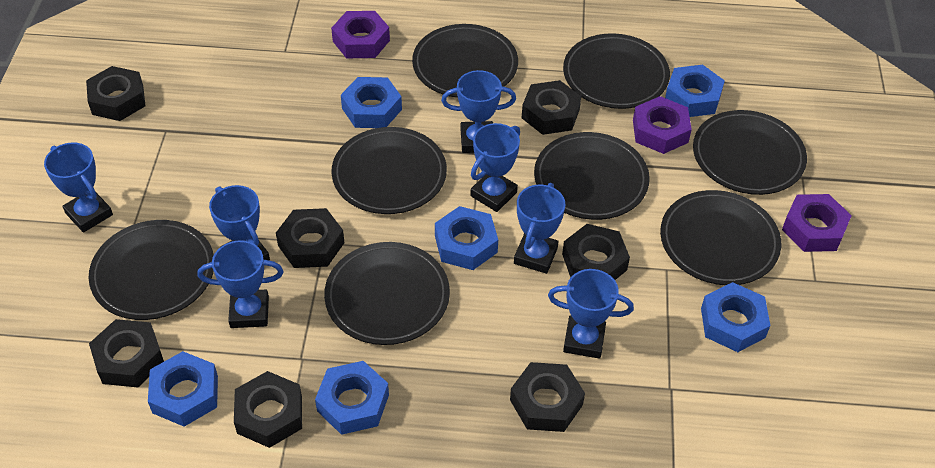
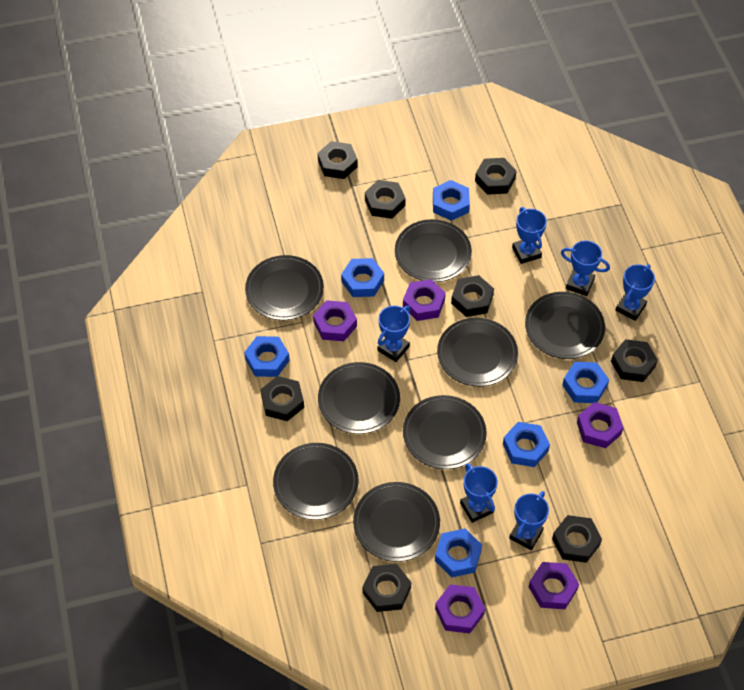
black nut: 7 -> 8
blue trophy: 7 -> 6
purple nut: 3 -> 5

